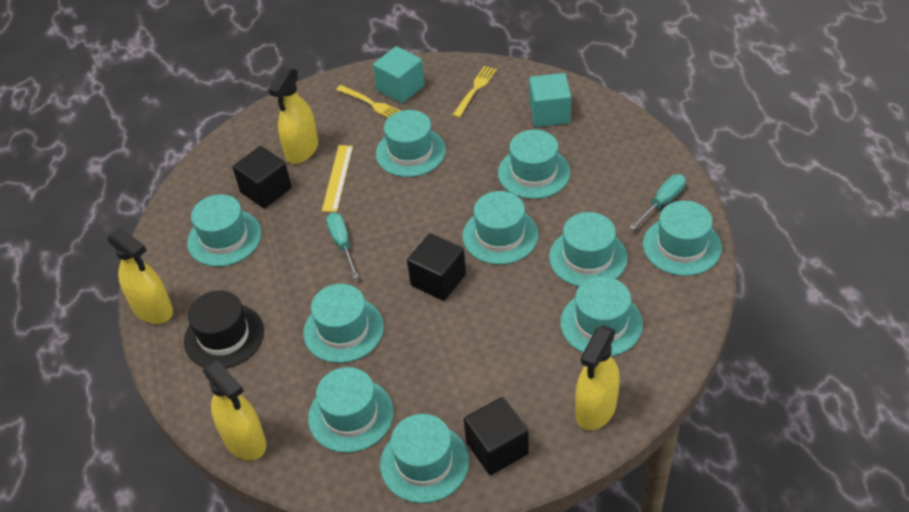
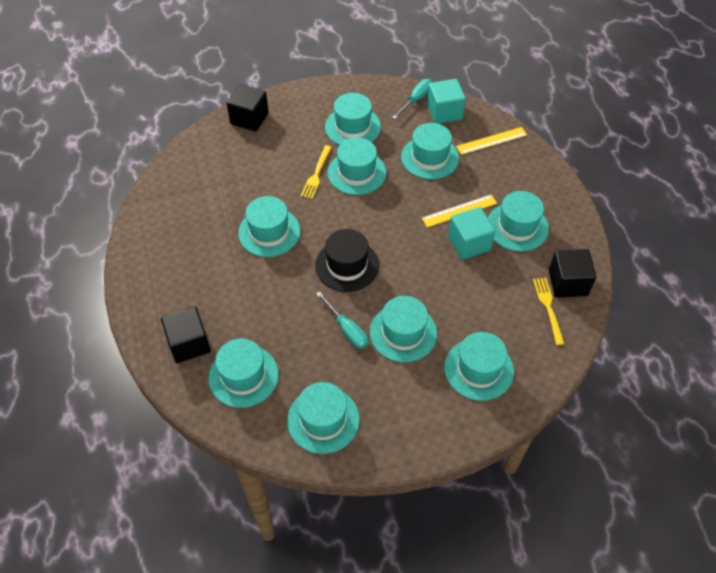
turquoise hat: 10 -> 9
yellow ruler: 1 -> 2
yellow spray bottle: 4 -> 0

